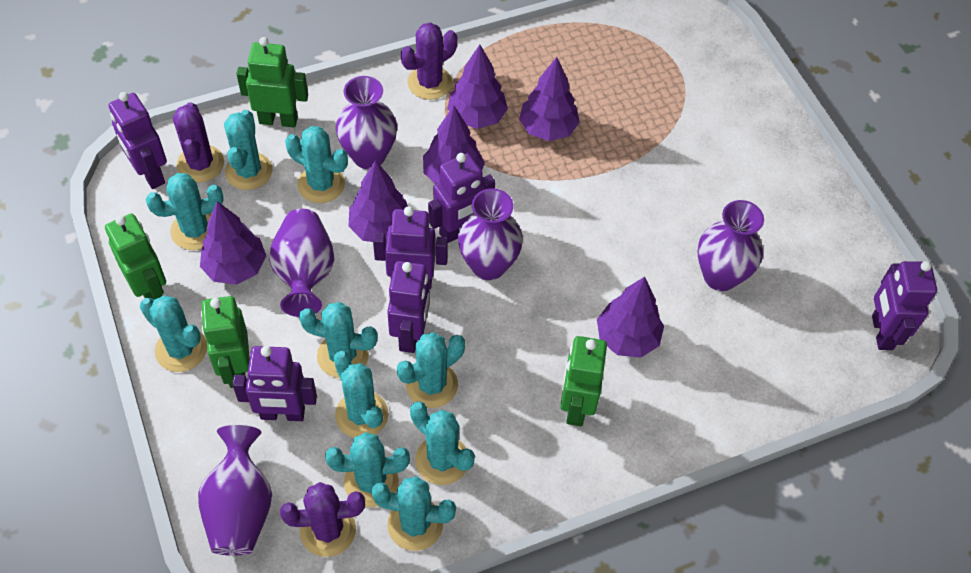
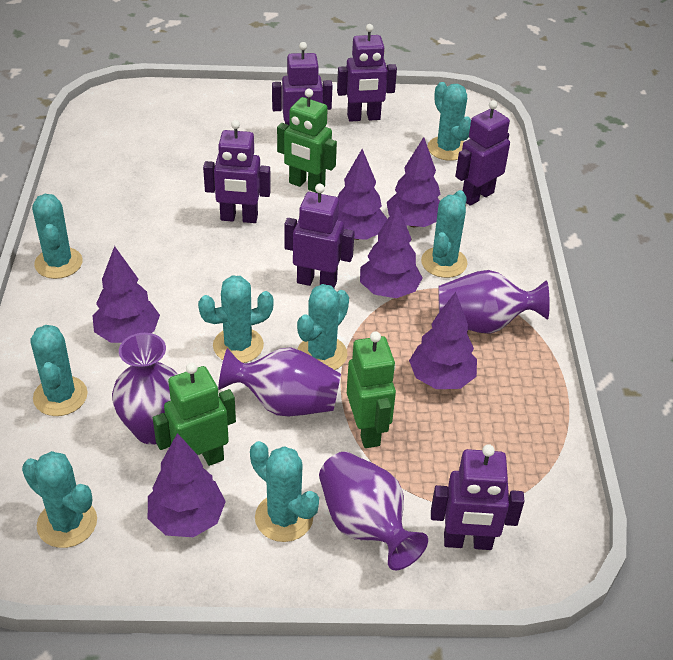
green robot: 4 -> 3
purple cactus: 3 -> 0
purple vase: 5 -> 4
turquoise cactus: 10 -> 8

